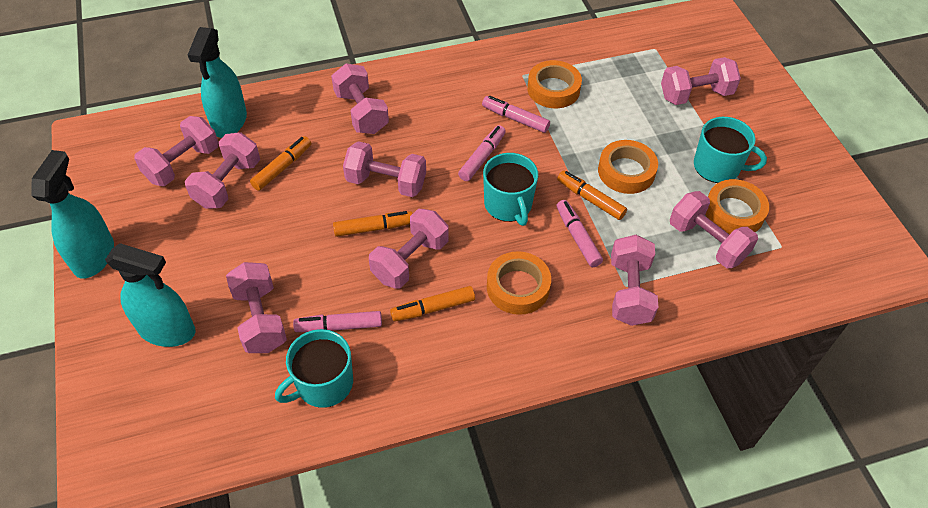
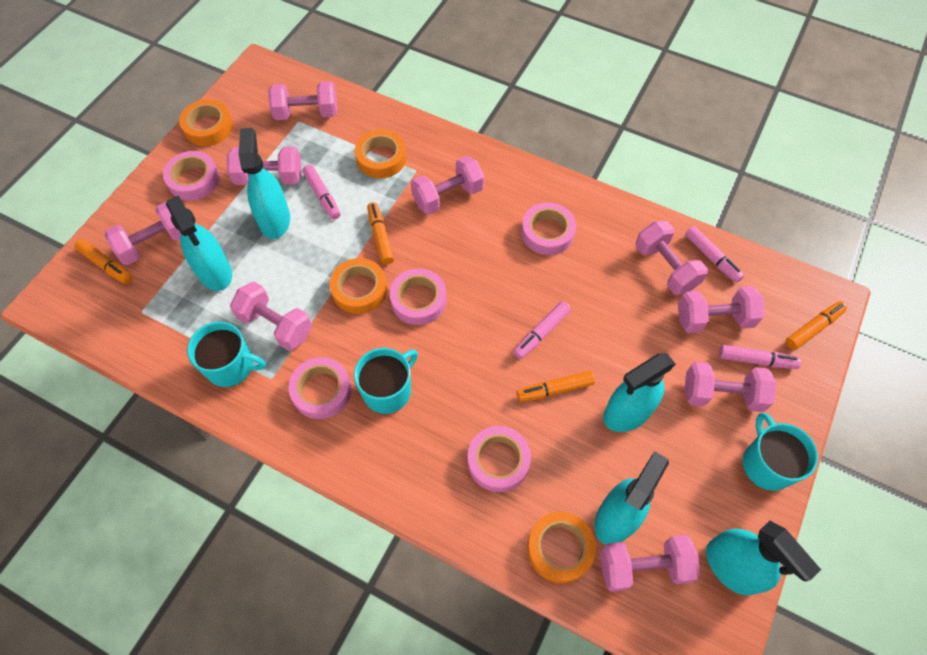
pink tape: 0 -> 5
turquoise spray bottle: 3 -> 5

